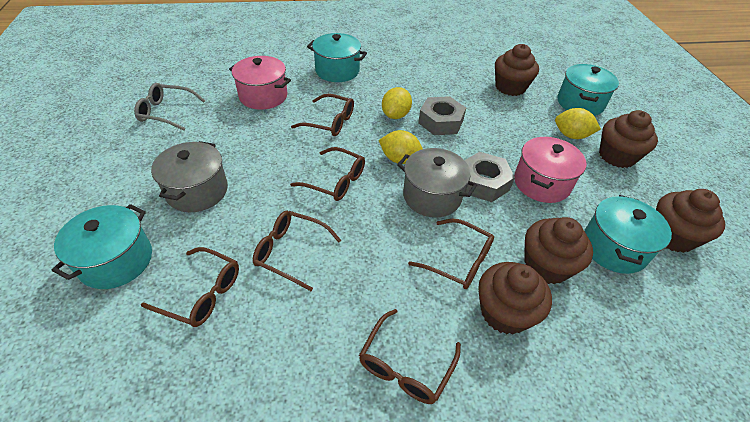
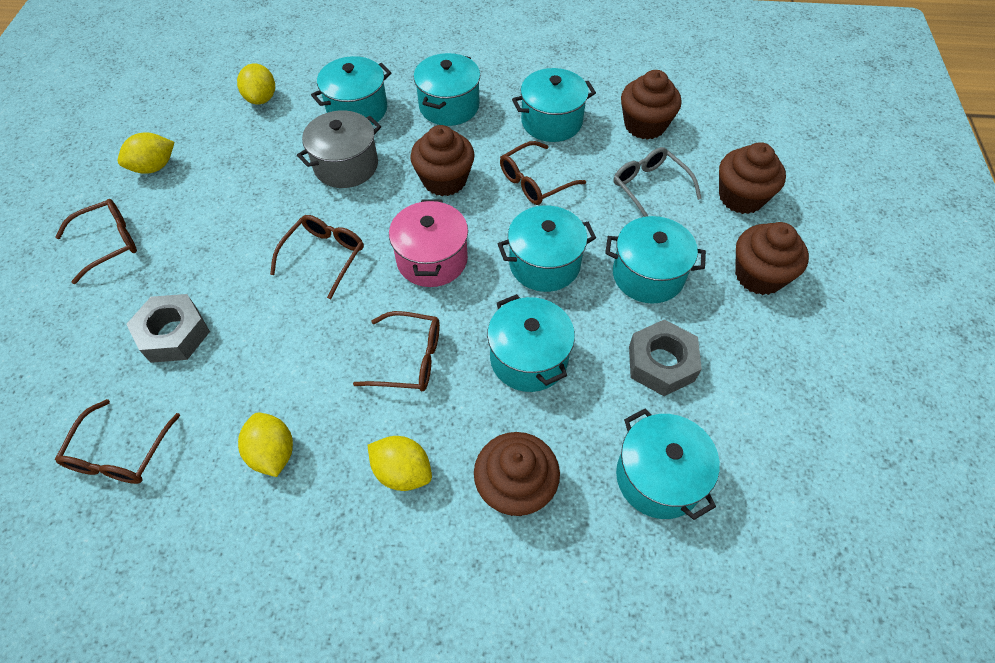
brown glasses: 6 -> 5
grey pot: 2 -> 1
pink pot: 2 -> 1
turquoise pot: 4 -> 7
yellow lemon: 3 -> 4

